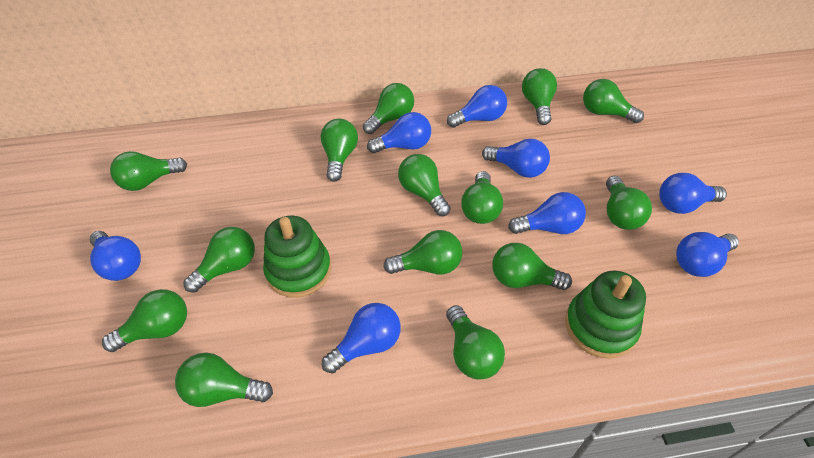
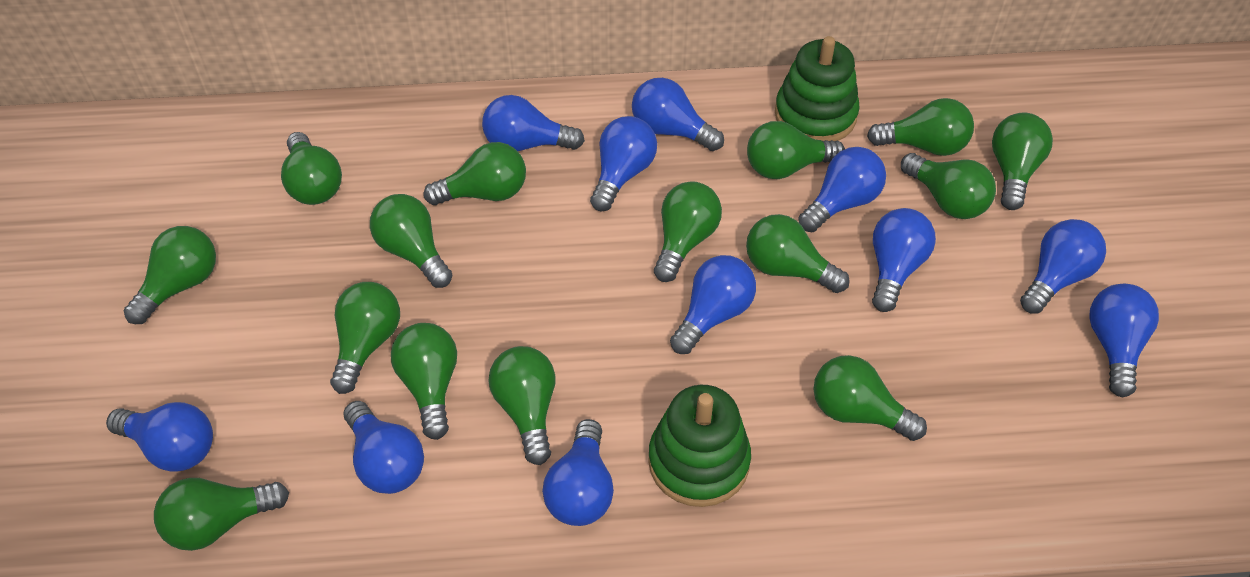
blue light bulb: 8 -> 11
green light bulb: 14 -> 15

